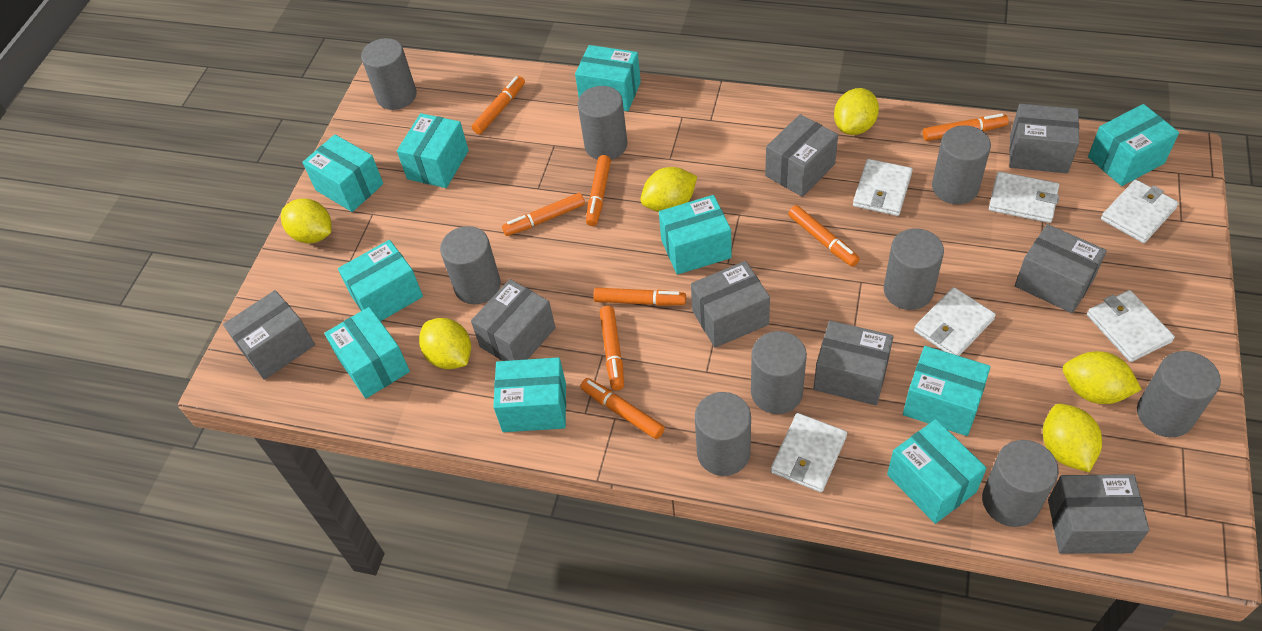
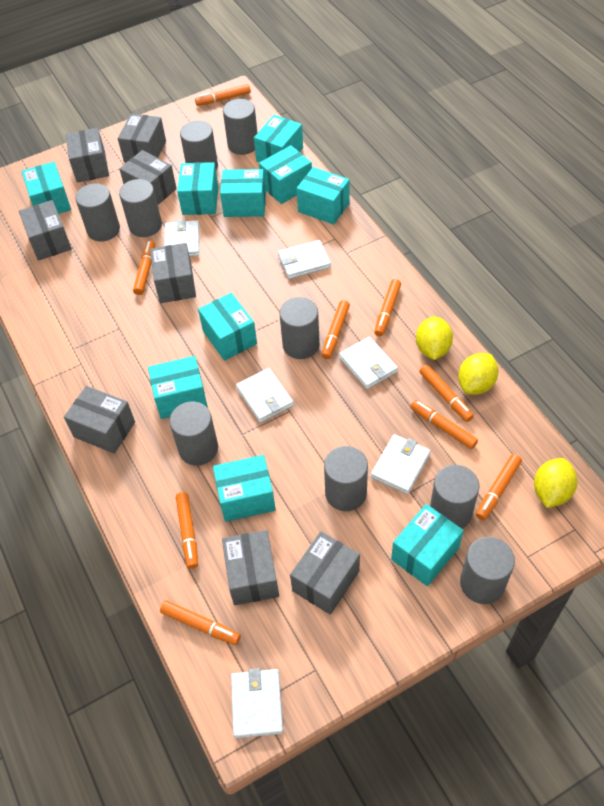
orange marker: 8 -> 9
yellow lemon: 6 -> 3

